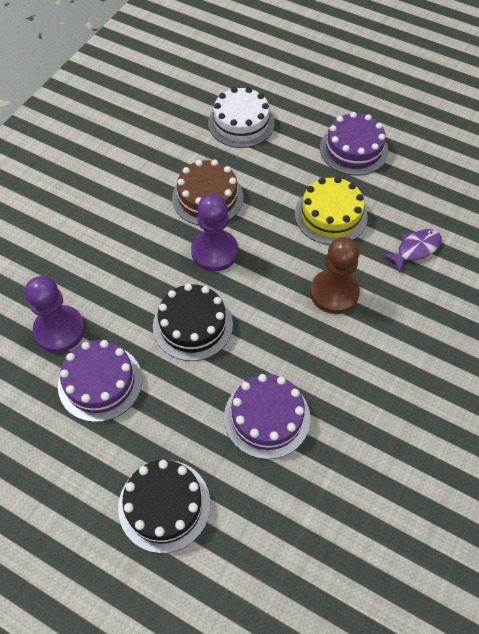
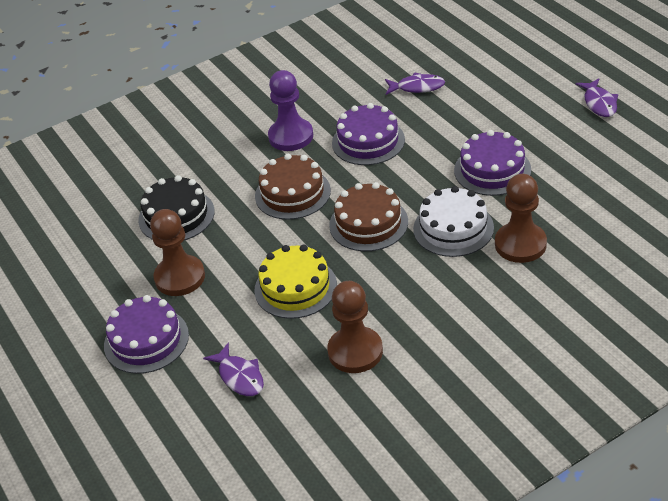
black cake: 2 -> 1
brown cake: 1 -> 2
brown pawn: 1 -> 3
purple fish: 1 -> 3
purple pawn: 2 -> 1

